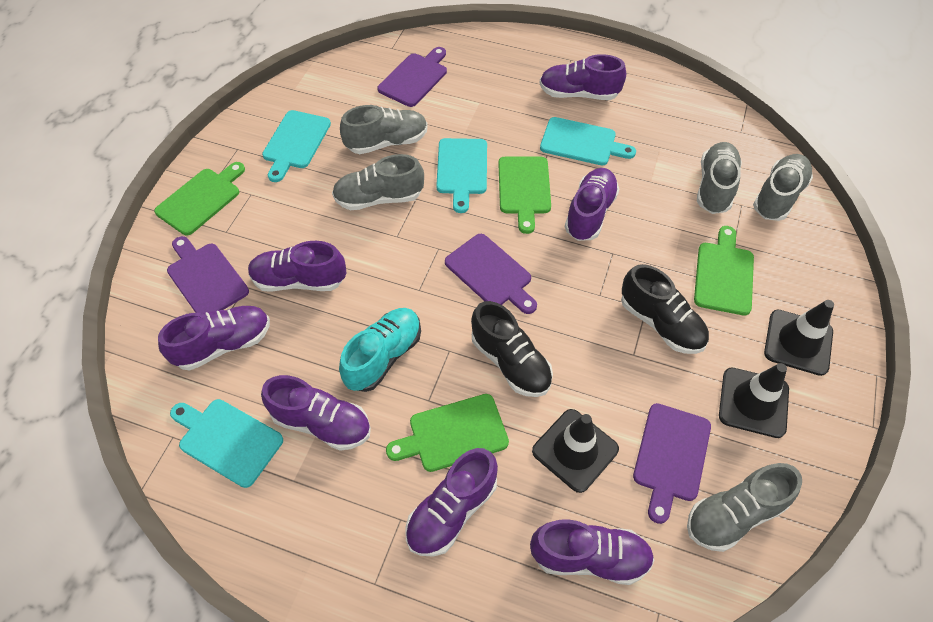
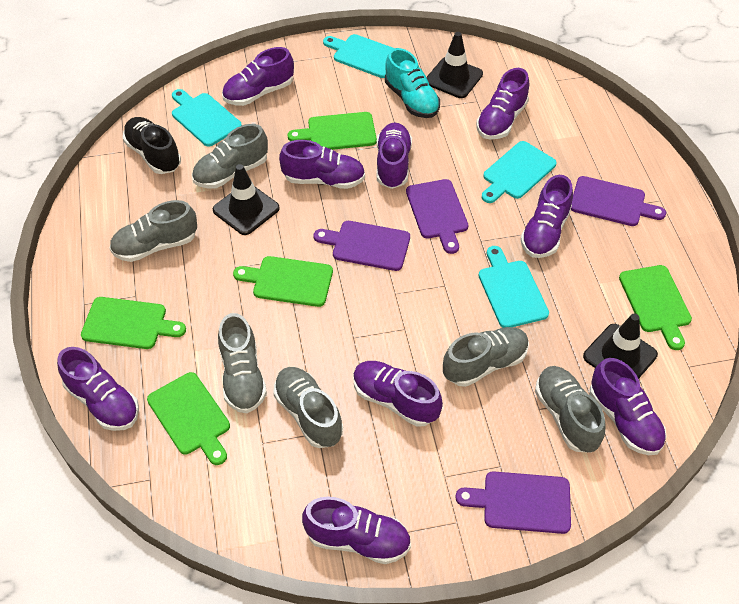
black shoe: 2 -> 1
green cutting board: 4 -> 5
grey shoe: 5 -> 6
purple shoe: 7 -> 9

